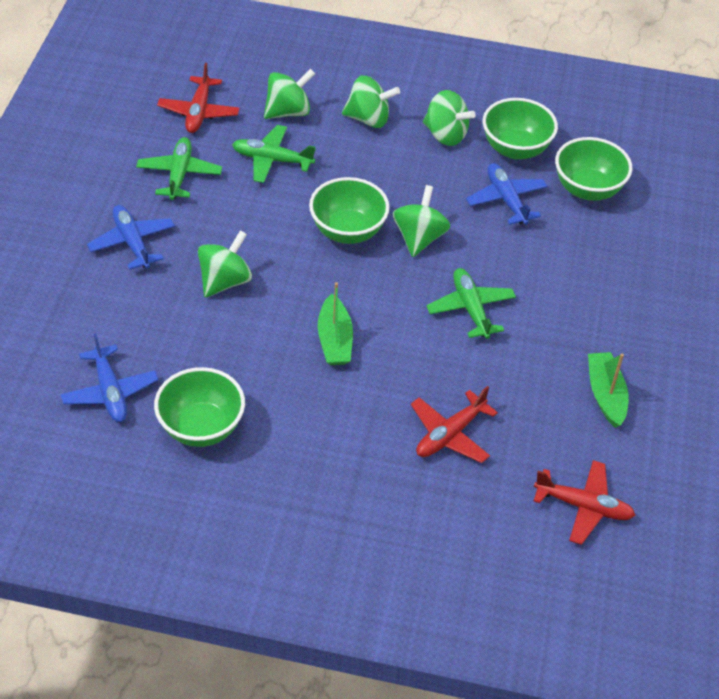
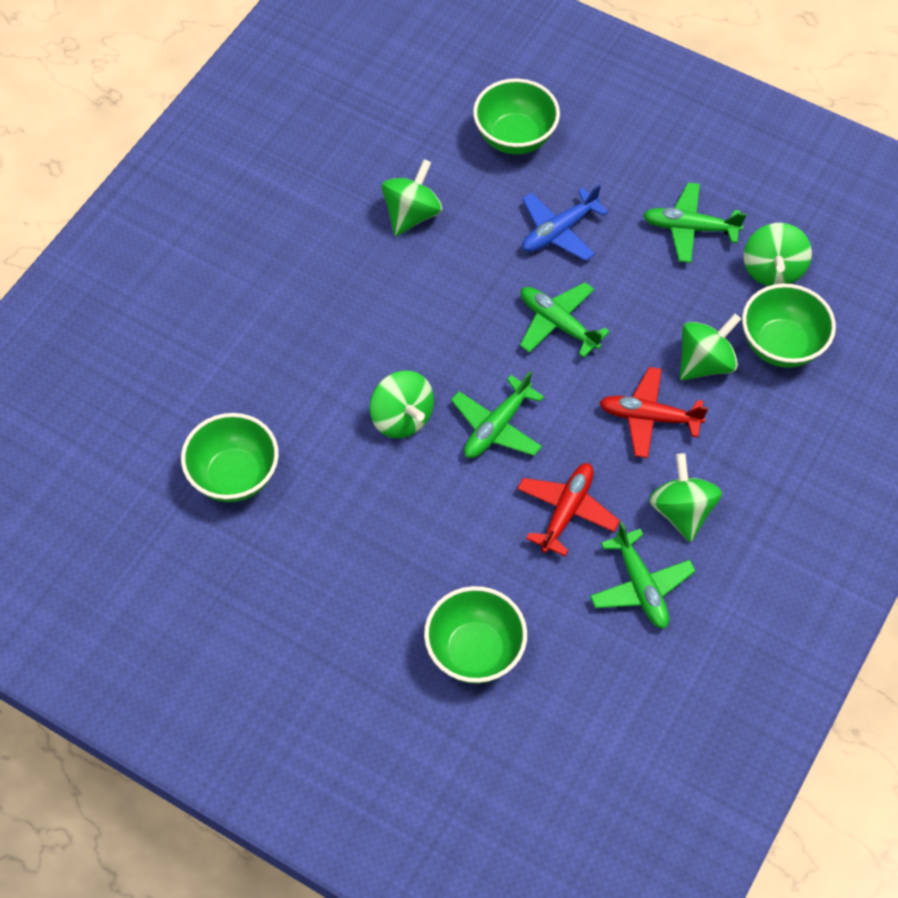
blue plane: 3 -> 1
green boat: 2 -> 0
green plane: 3 -> 4
red plane: 3 -> 2

